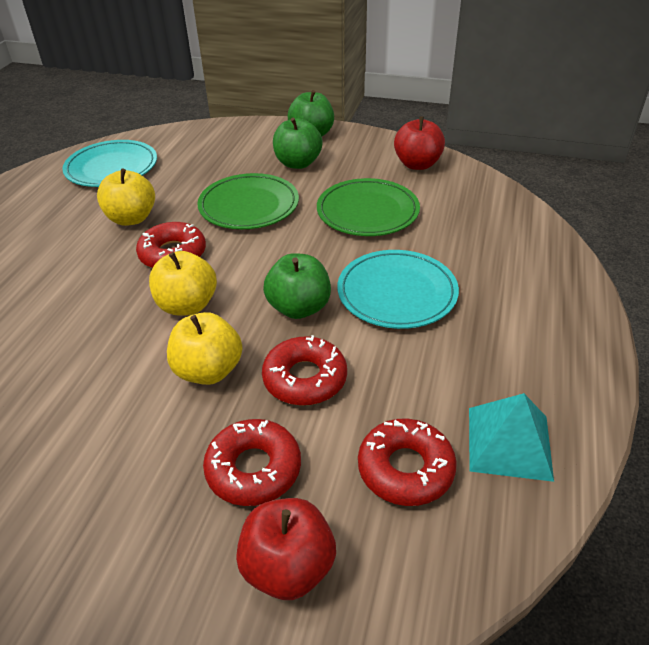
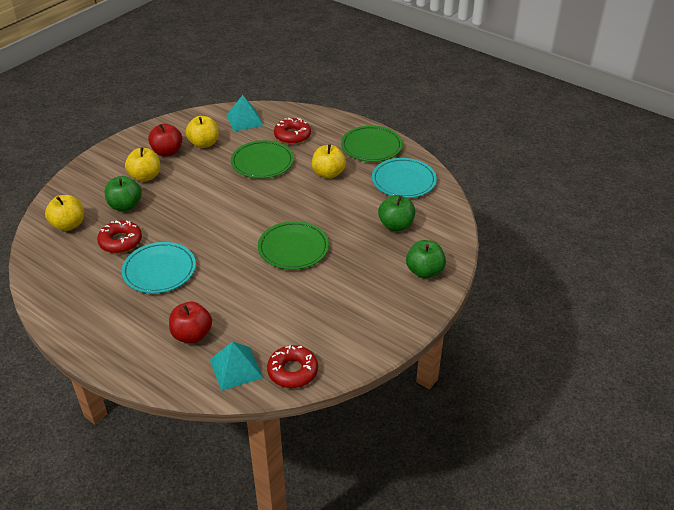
green plate: 2 -> 3
red donut: 4 -> 3
turquoise pyramid: 1 -> 2
yellow apple: 3 -> 4

